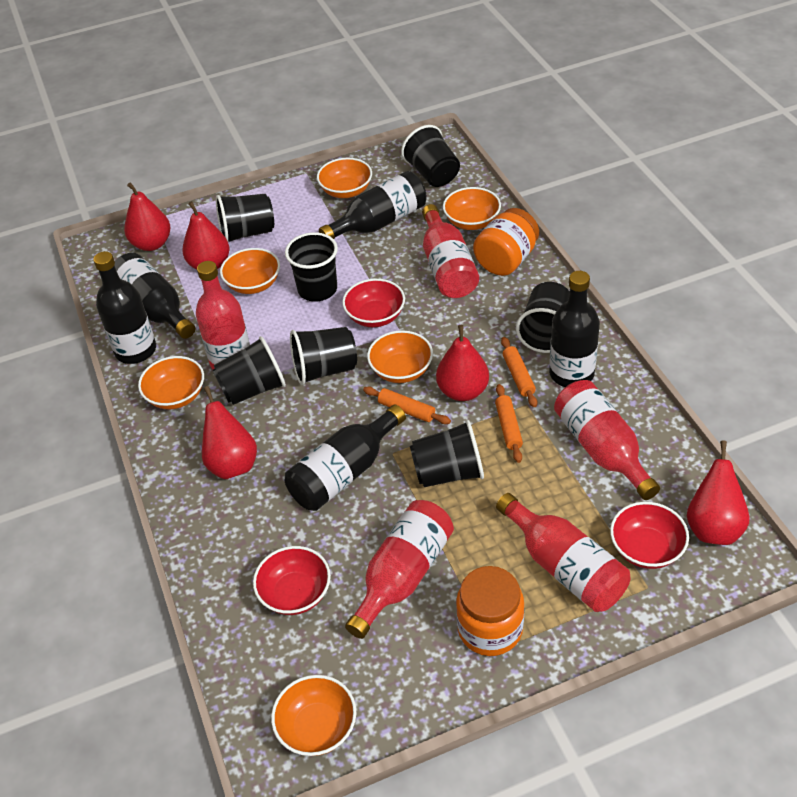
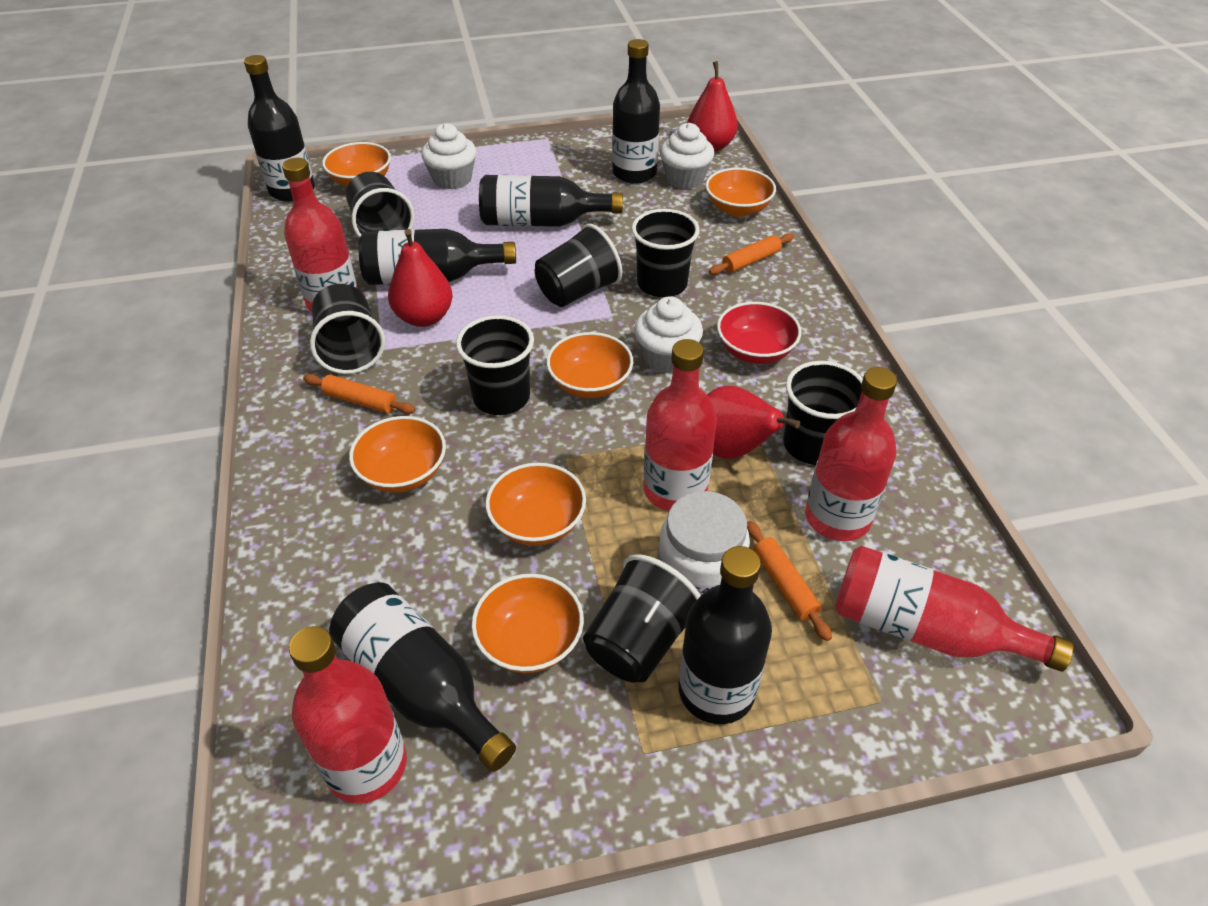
black bottle: 5 -> 6
orange jar: 2 -> 0
red bowl: 3 -> 1
red pear: 5 -> 3
white cupcake: 0 -> 3
white jar: 0 -> 1

